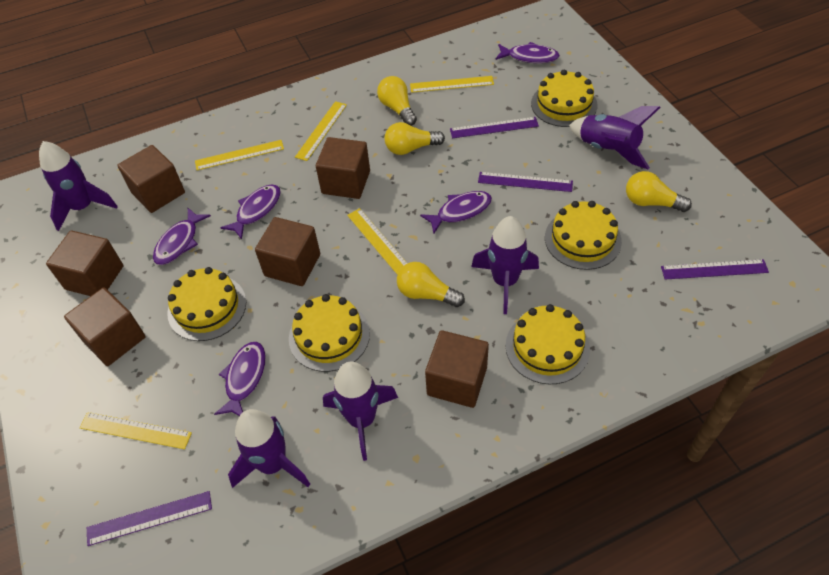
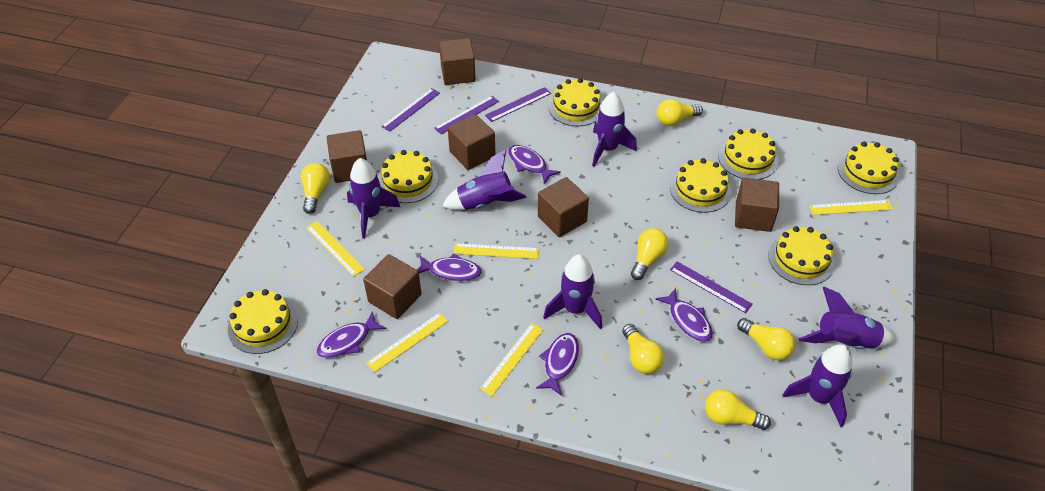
purple rocket: 5 -> 6
yellow cake: 5 -> 7
yellow light bulb: 4 -> 6

